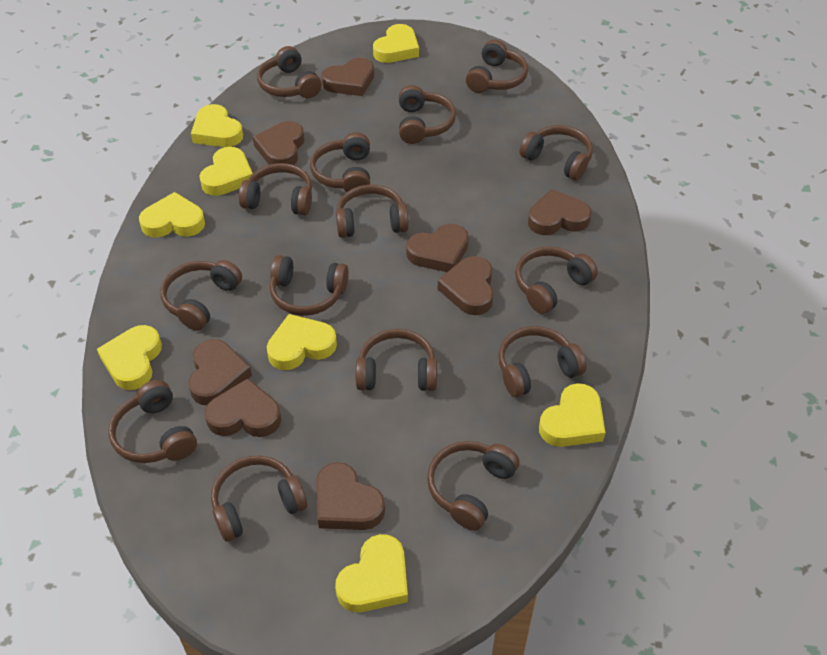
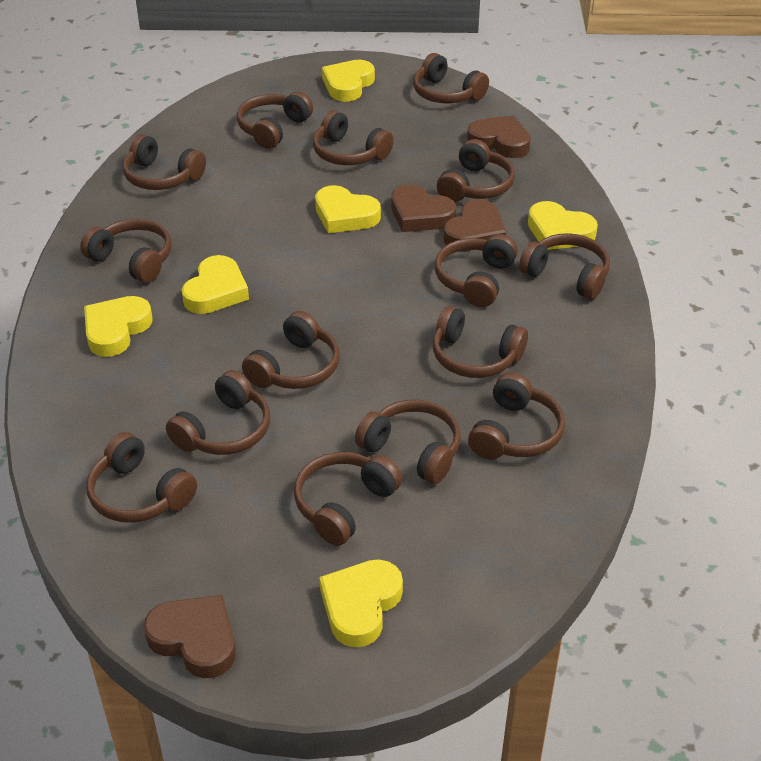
brown heart: 8 -> 4
yellow heart: 8 -> 6

